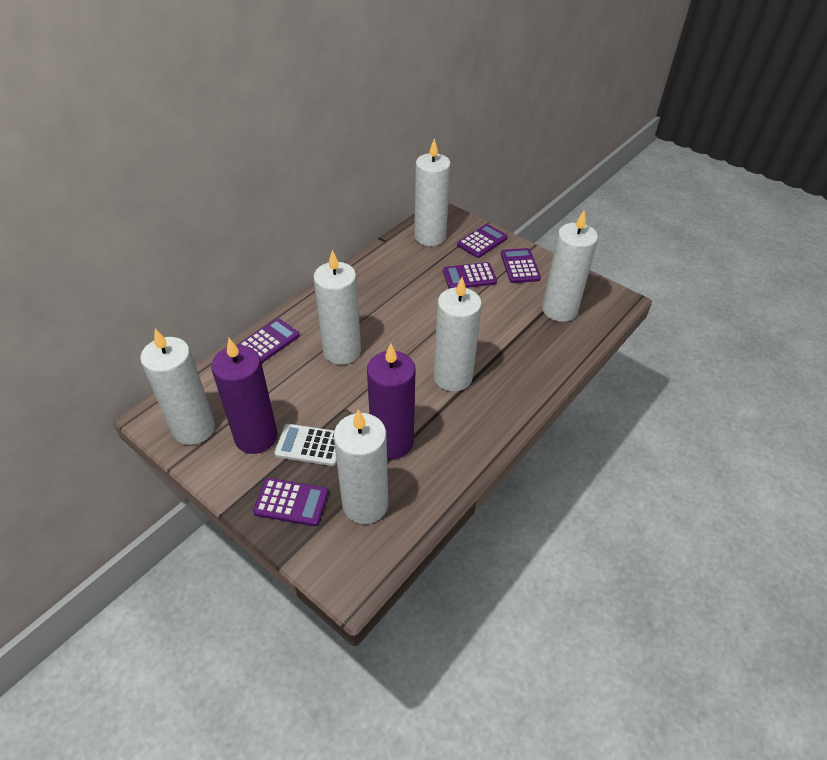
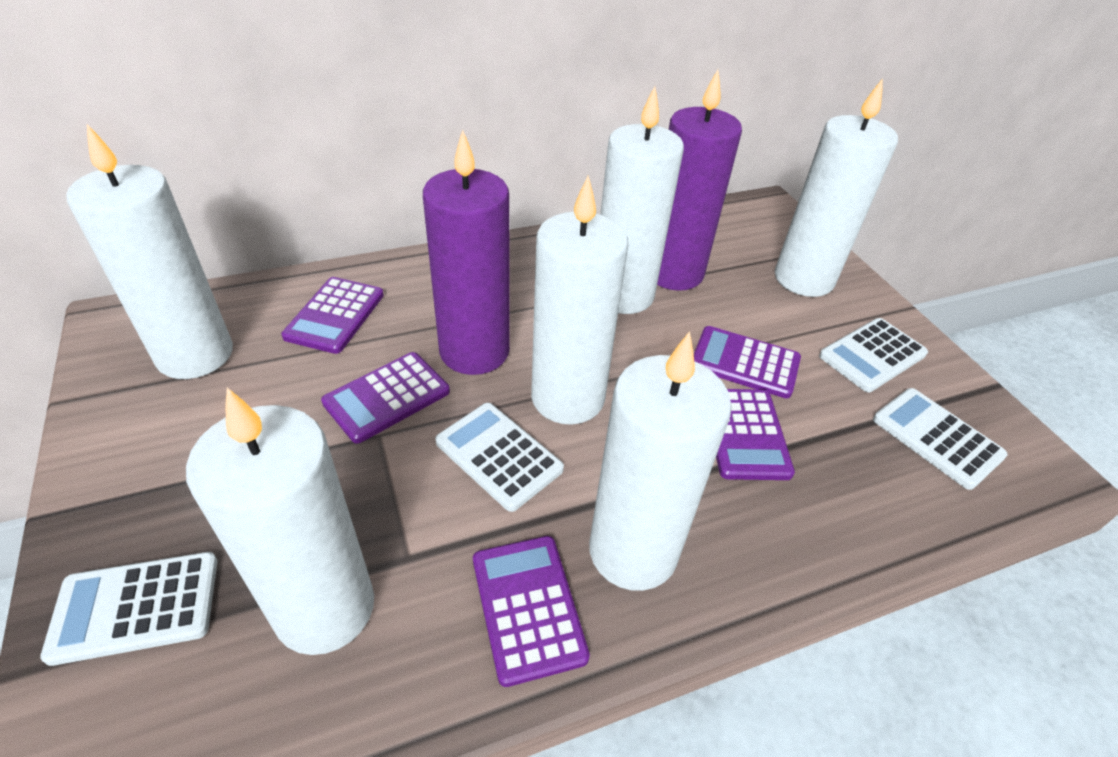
white calculator: 1 -> 4

